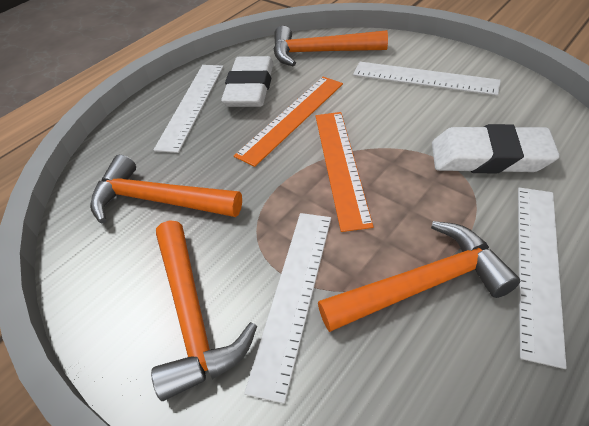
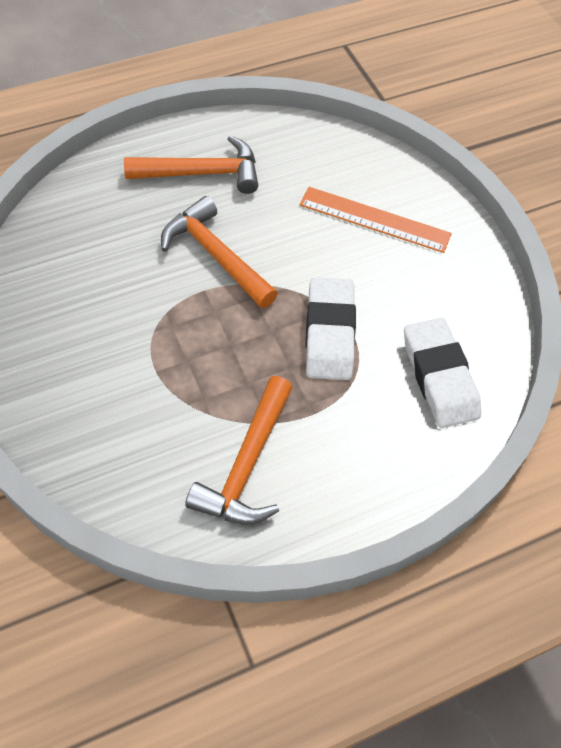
orange hammer: 4 -> 3
orange ruler: 2 -> 1
white ruler: 4 -> 0

